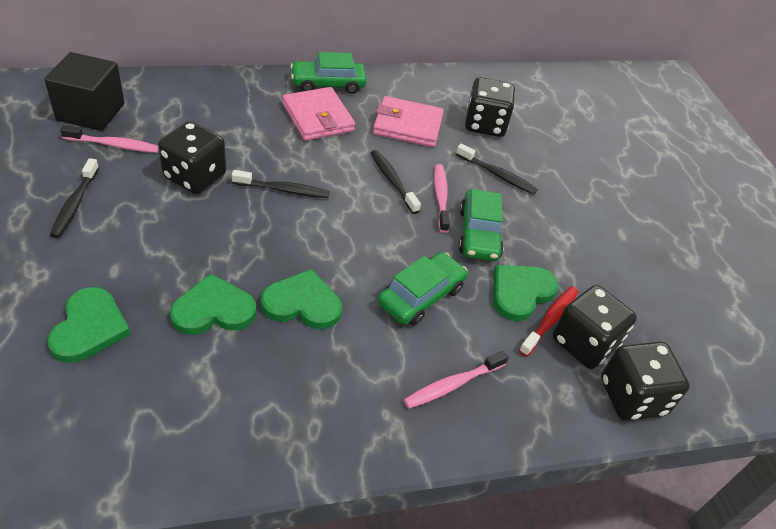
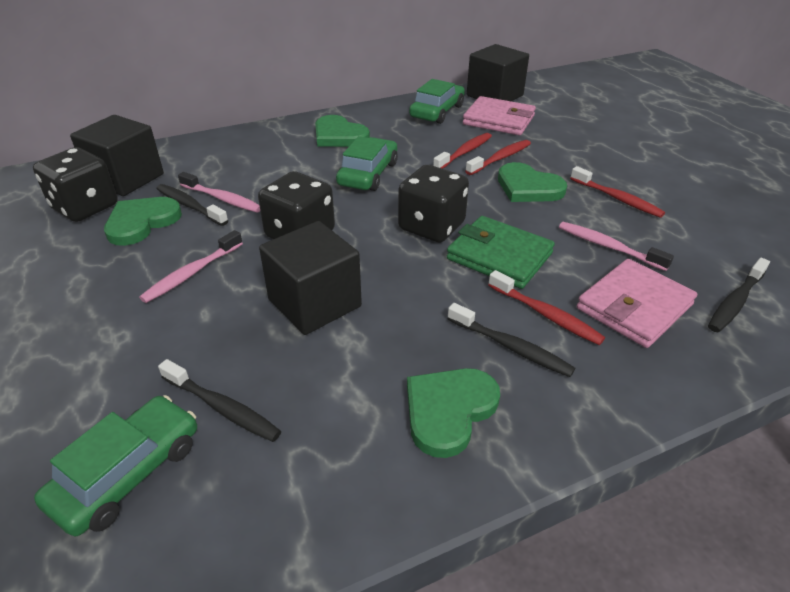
black cube: 1 -> 3
black dice: 4 -> 3
green wallet: 0 -> 1
red toothbrush: 1 -> 4

